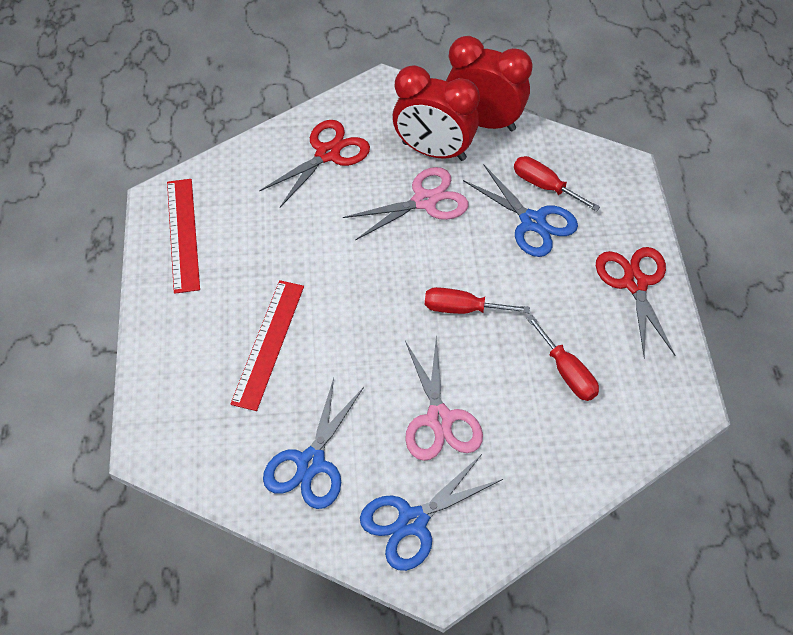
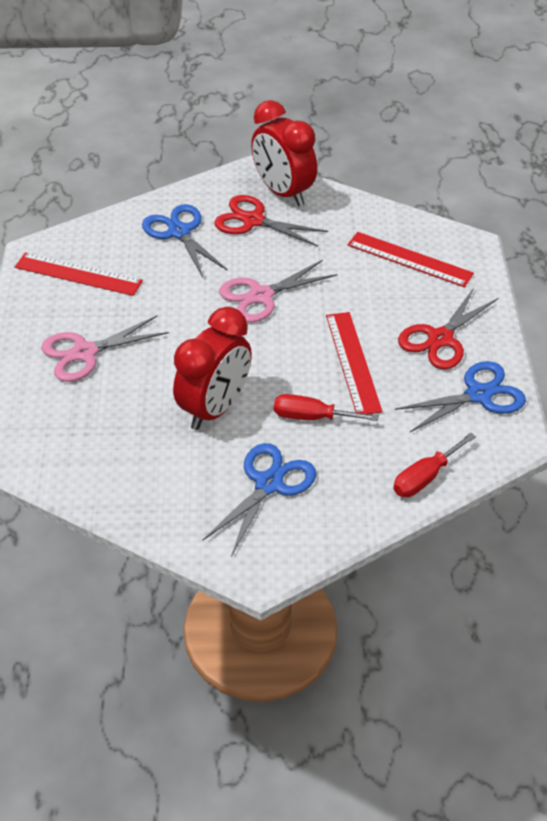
red ruler: 2 -> 3
red screwdriver: 3 -> 2

